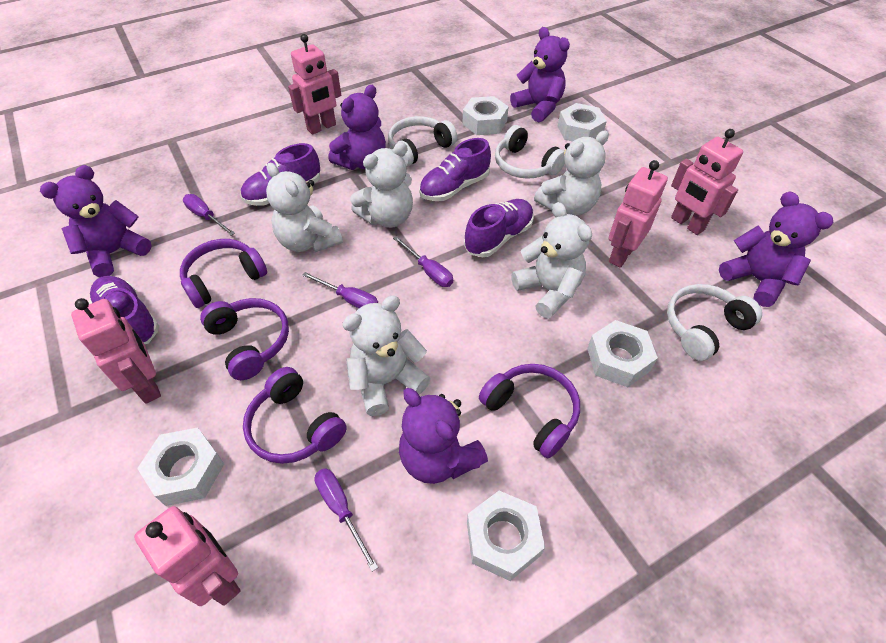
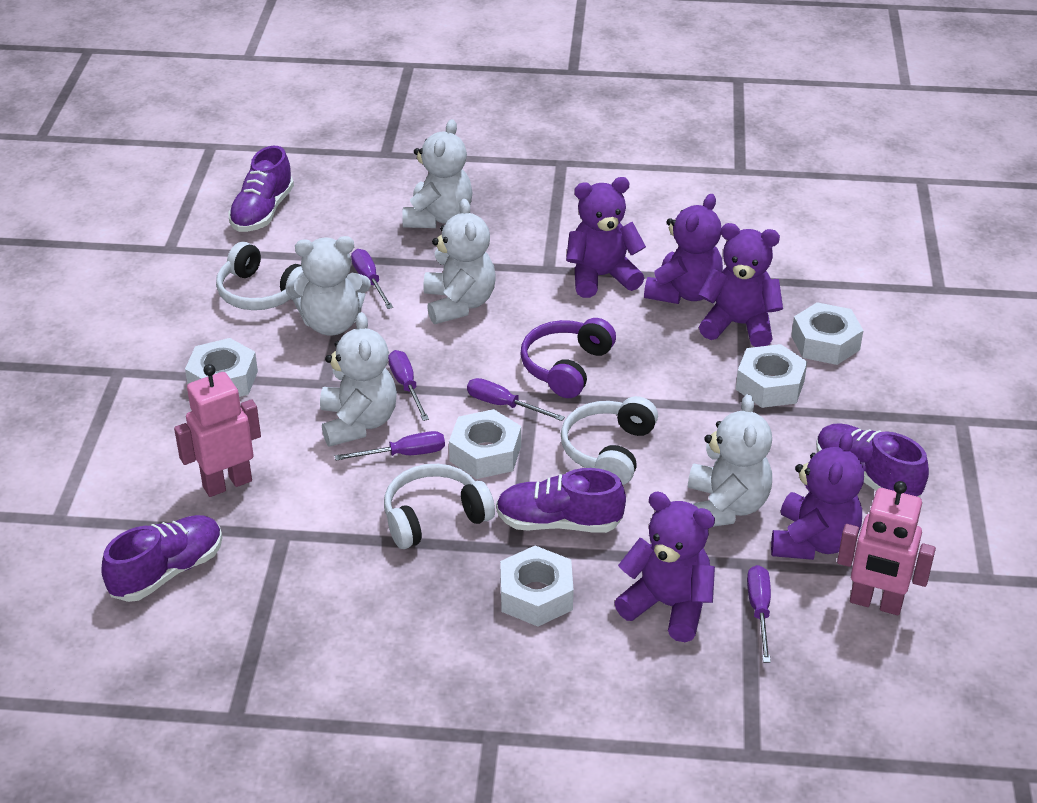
pink robot: 5 -> 2
purple headphones: 4 -> 1
purple screwdriver: 4 -> 5

